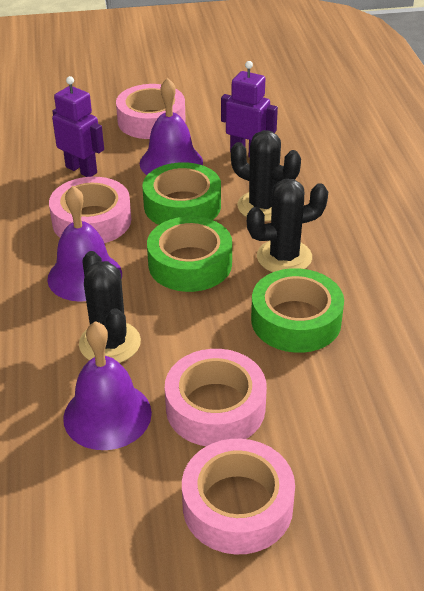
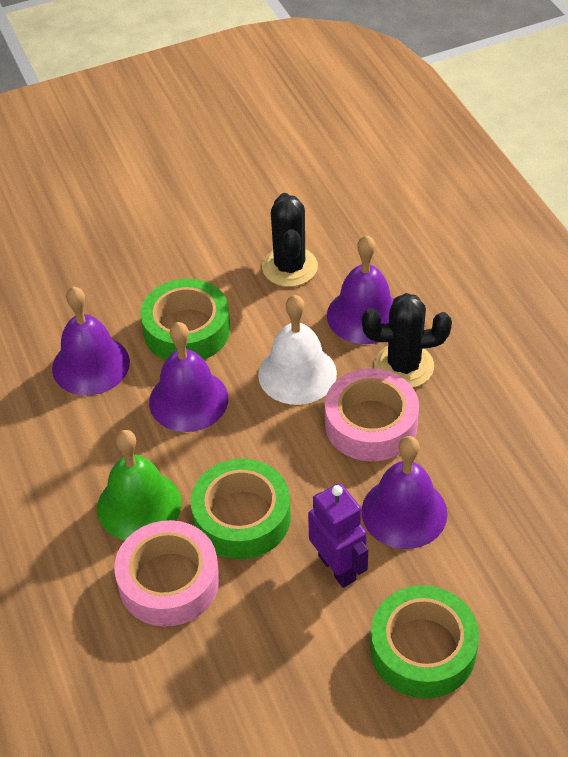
black cactus: 3 -> 2
green bell: 0 -> 1
pink tape: 4 -> 2
purple bell: 3 -> 4
purple robot: 2 -> 1
white bell: 0 -> 1

